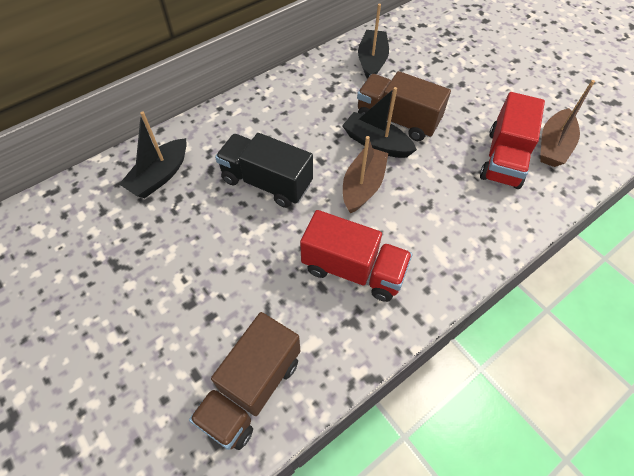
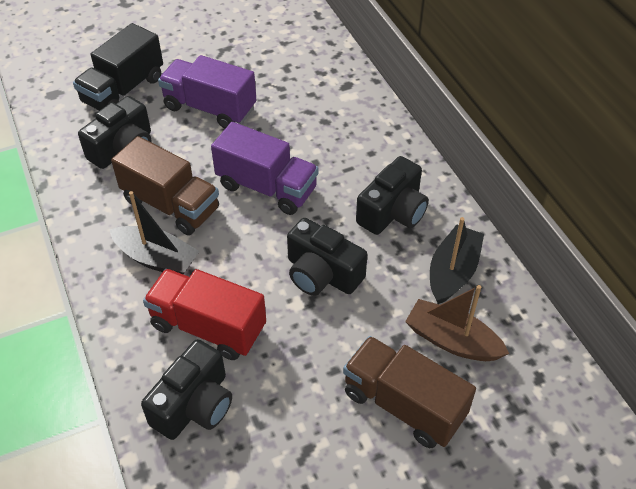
black boat: 3 -> 2
black camera: 0 -> 4
brown boat: 2 -> 1
purple truck: 0 -> 2
red truck: 2 -> 1

